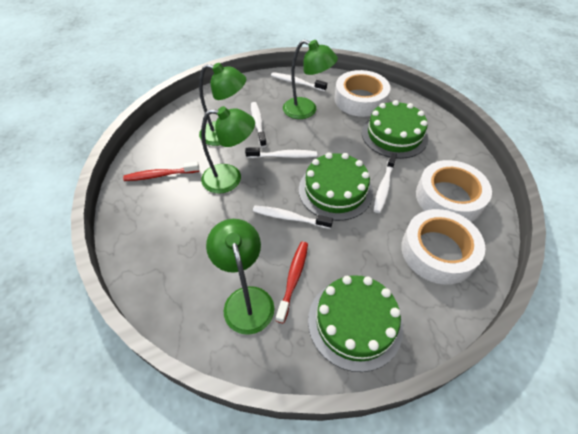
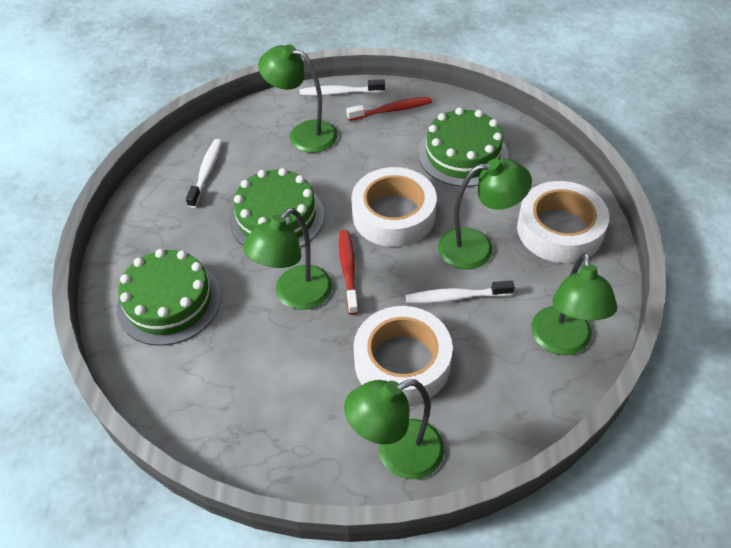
green lamp: 4 -> 5
white toothbrush: 5 -> 3

